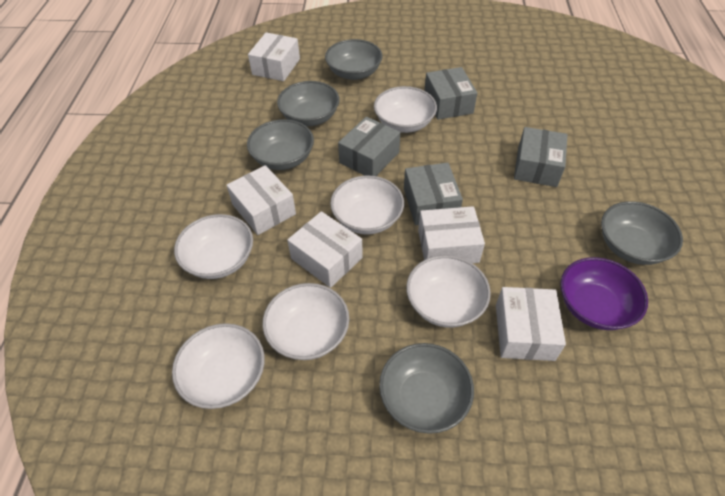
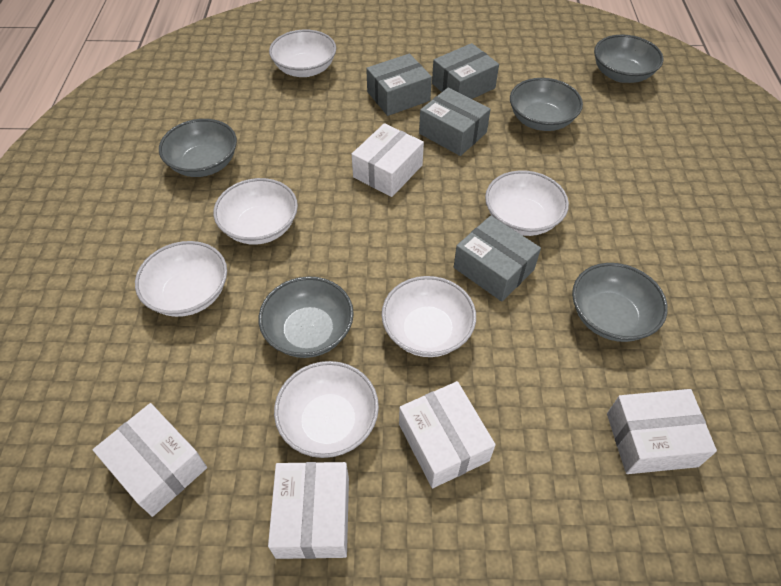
purple bowl: 1 -> 0

